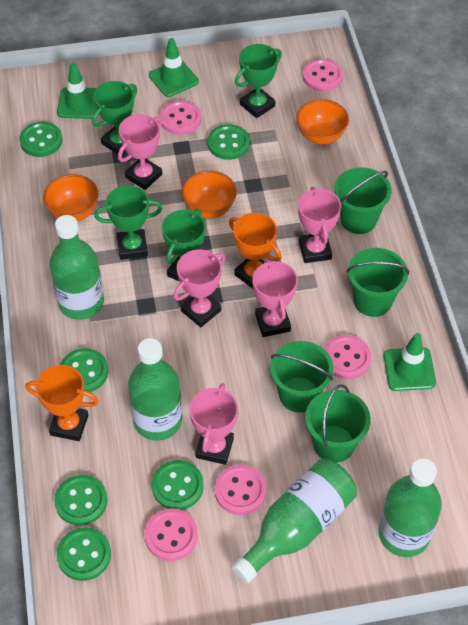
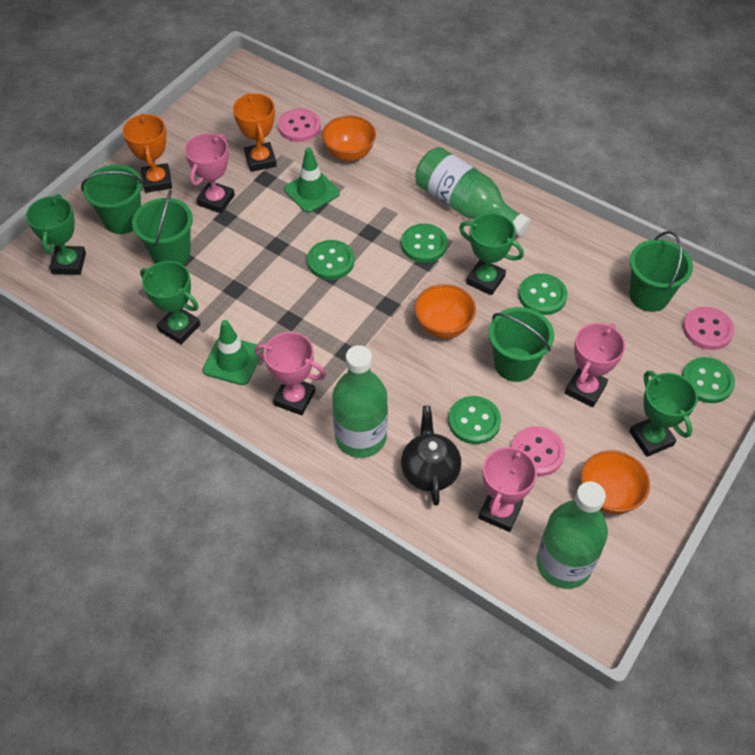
black teapot: 0 -> 1
green bottle: 4 -> 3
green button: 6 -> 5
green traffic cone: 3 -> 2
pink button: 5 -> 3
pink trophy: 5 -> 4

